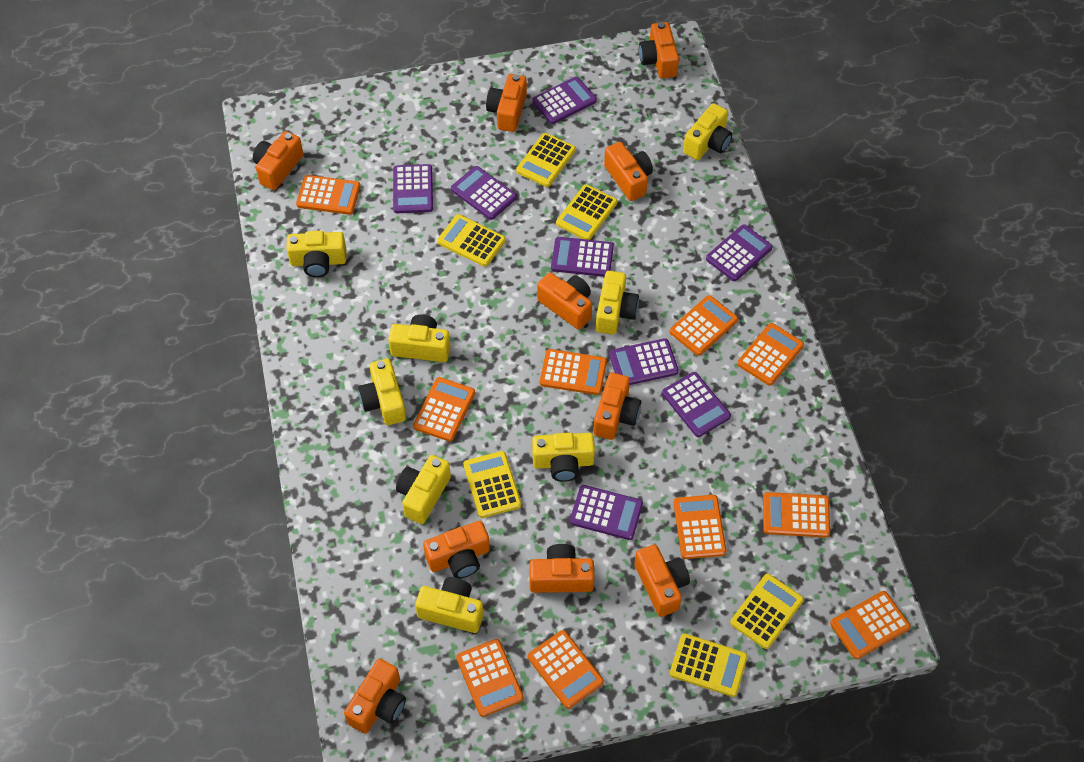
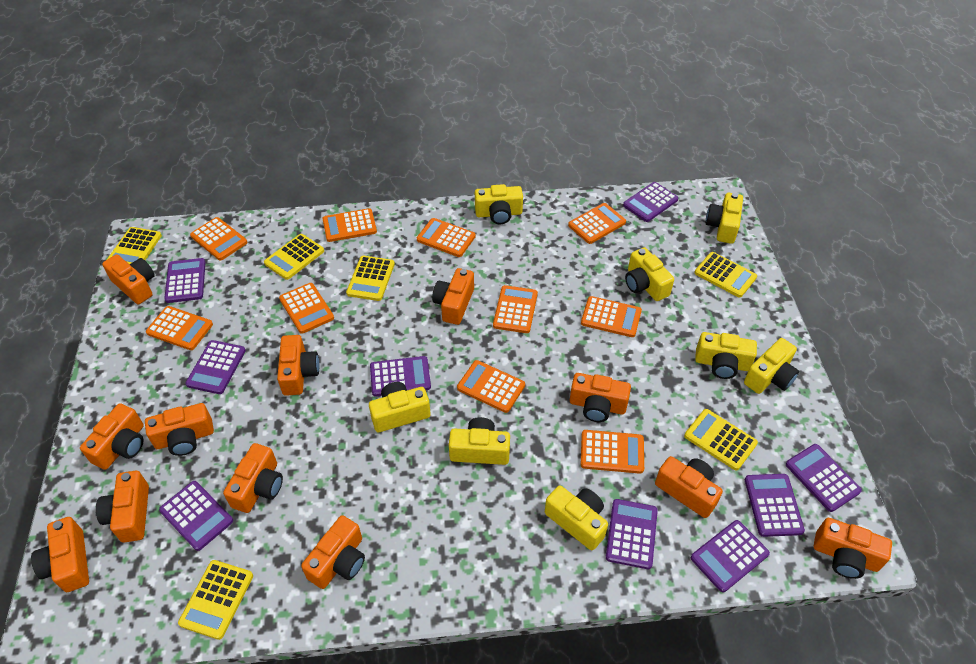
orange camera: 10 -> 12
purple calculator: 8 -> 9

